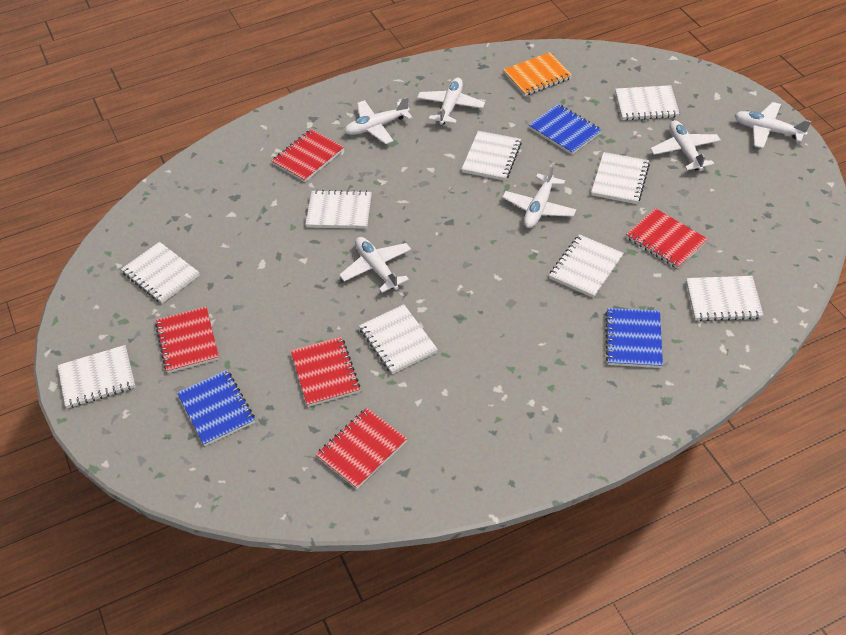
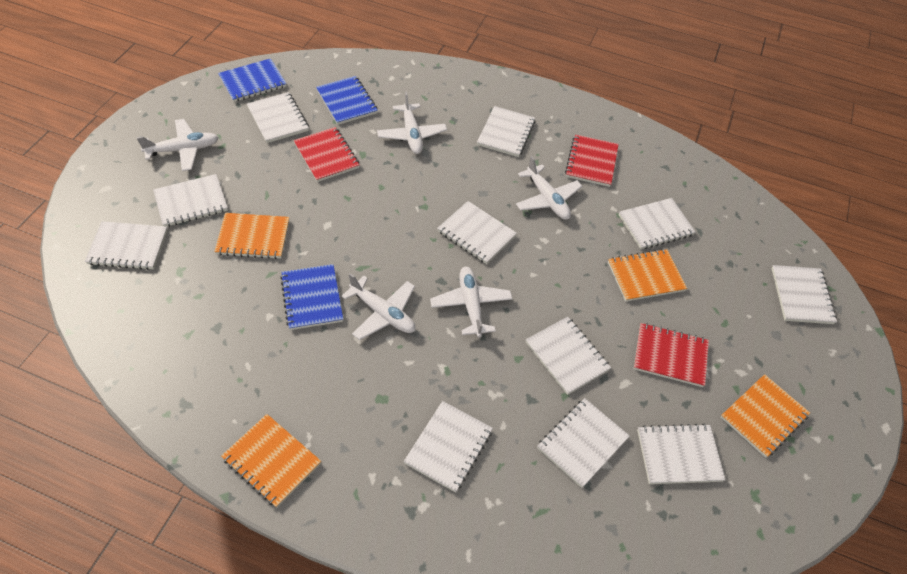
orange notebook: 1 -> 4
red notebook: 5 -> 3
white notebook: 9 -> 11
white plane: 6 -> 5

